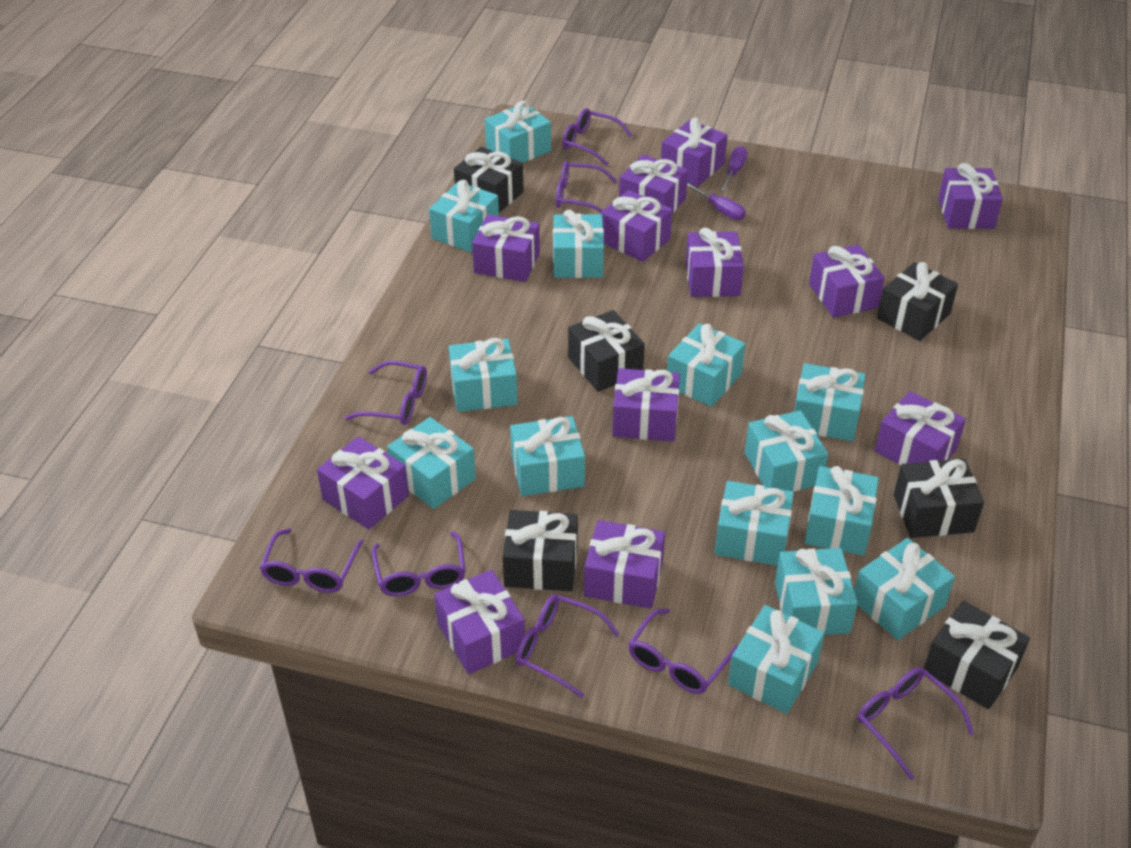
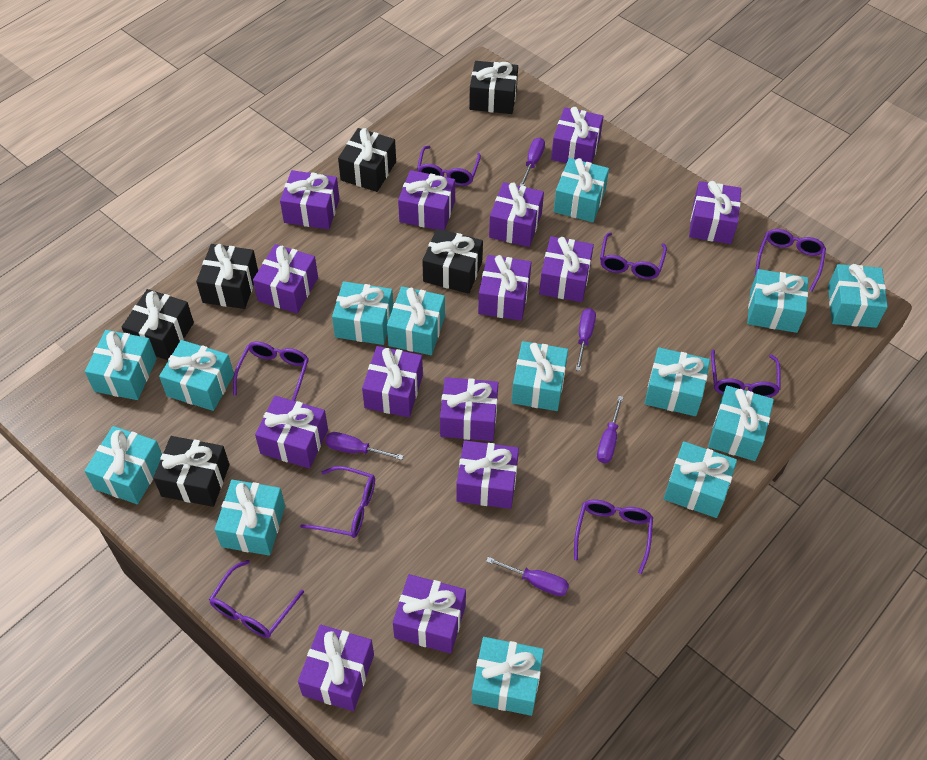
purple gift: 12 -> 14
purple screwdriver: 2 -> 5

